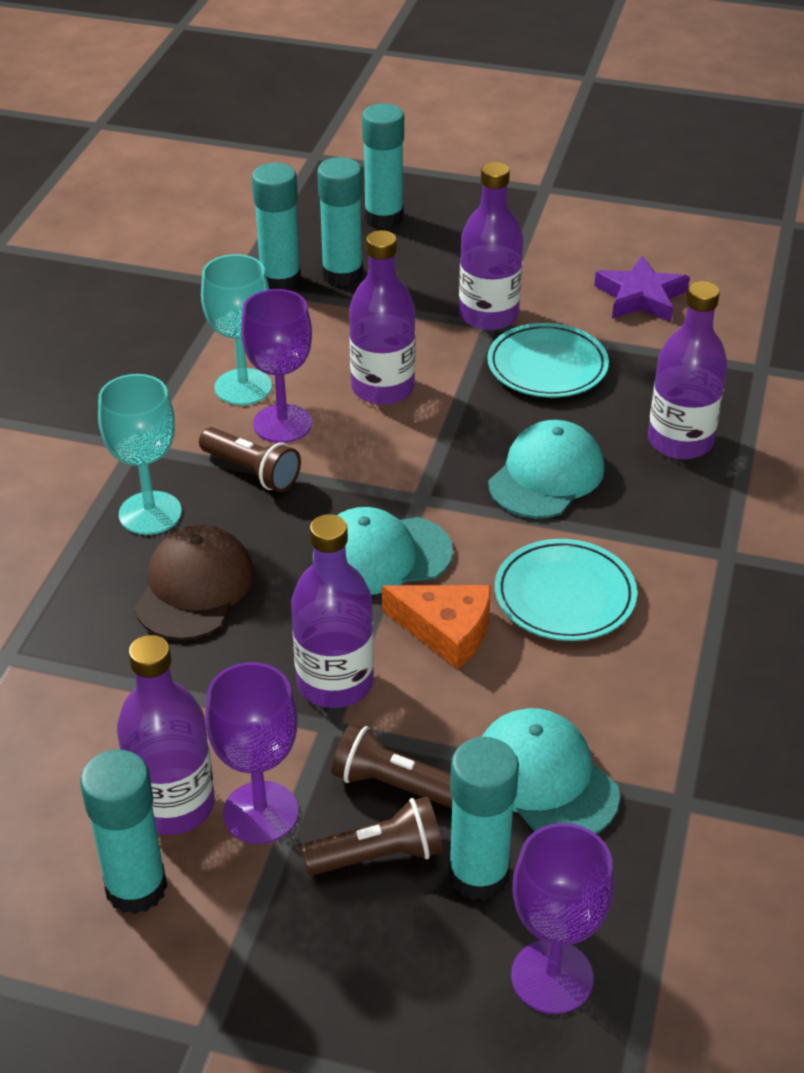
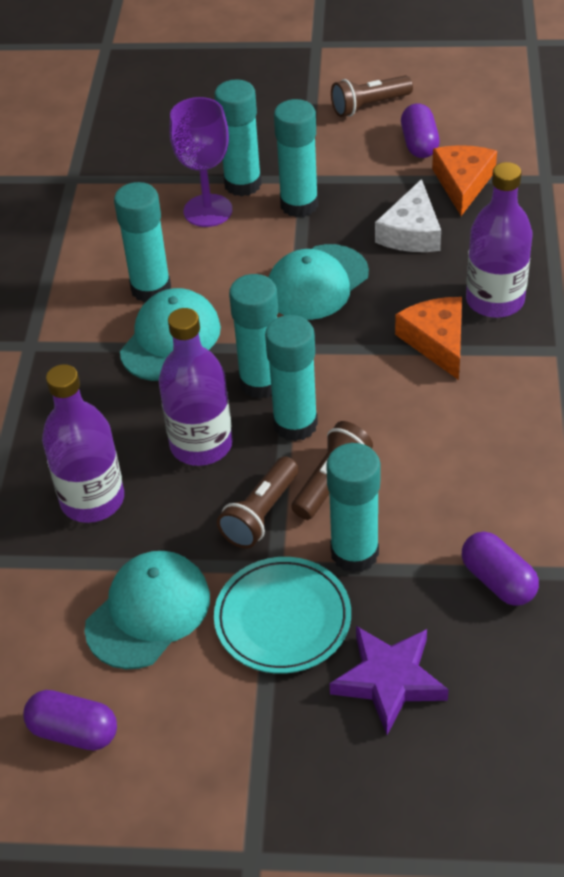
brown cap: 1 -> 0
orange cheese: 1 -> 2
purple bottle: 5 -> 3
purple capsule: 0 -> 3
purple goblet: 3 -> 1
turquoise glue stick: 5 -> 6
turquoise goblet: 2 -> 0
turquoise plate: 2 -> 1
white cheese: 0 -> 1

